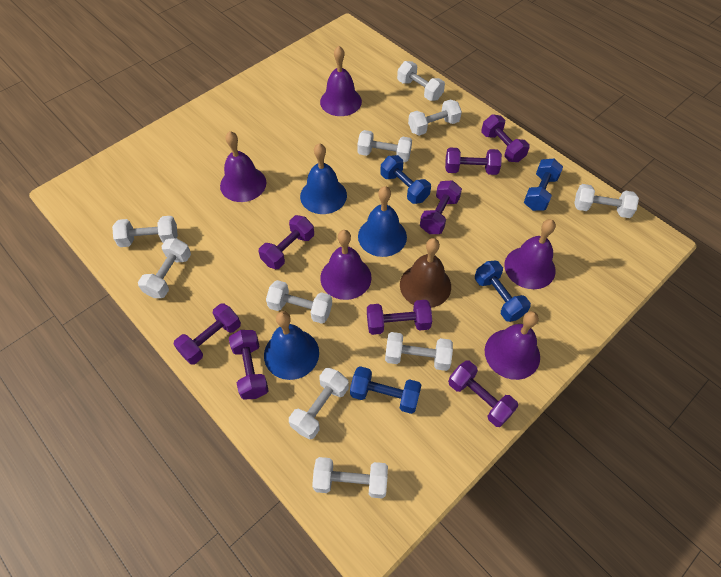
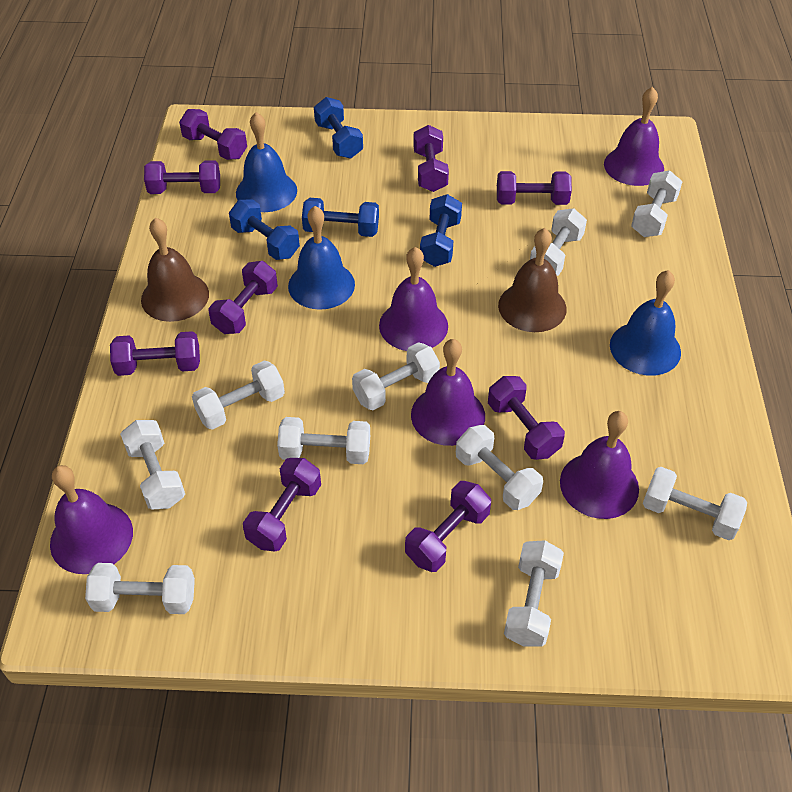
brown bell: 1 -> 2
purple dumbbell: 8 -> 9

